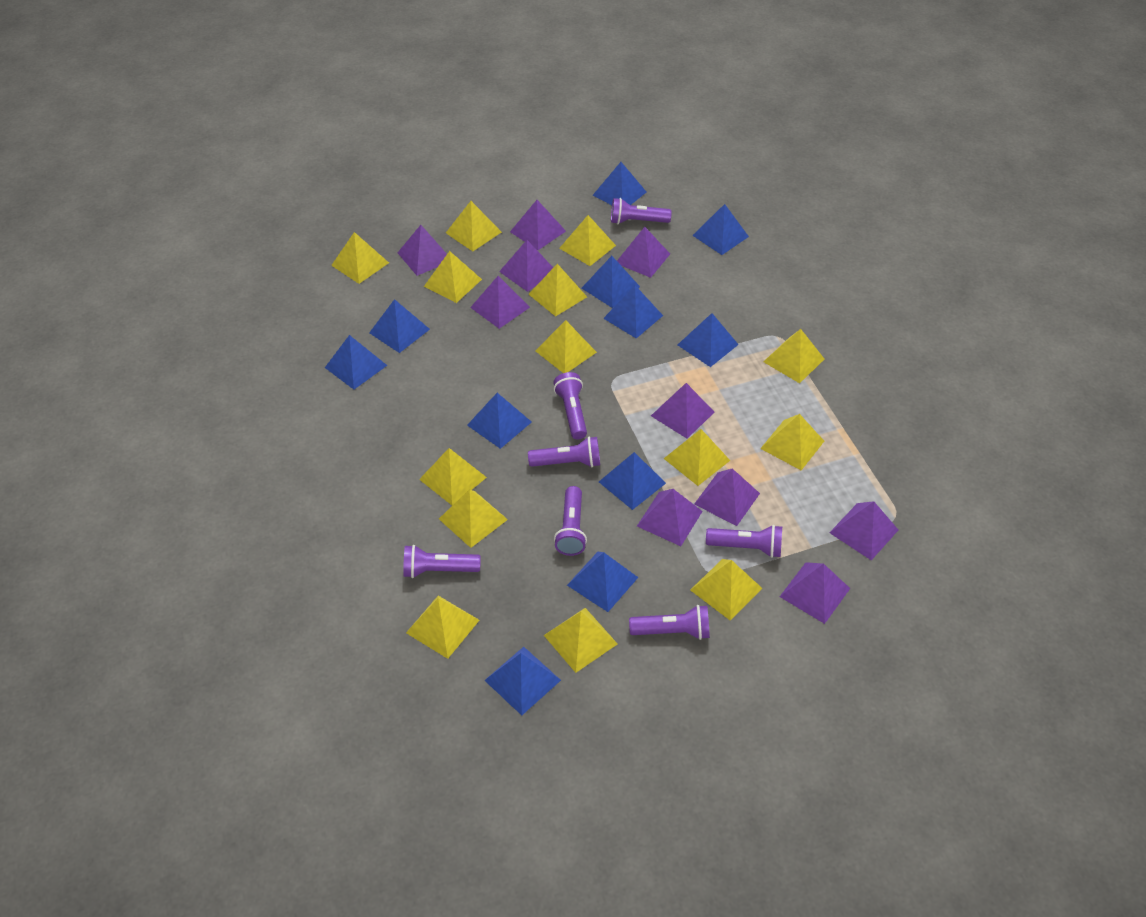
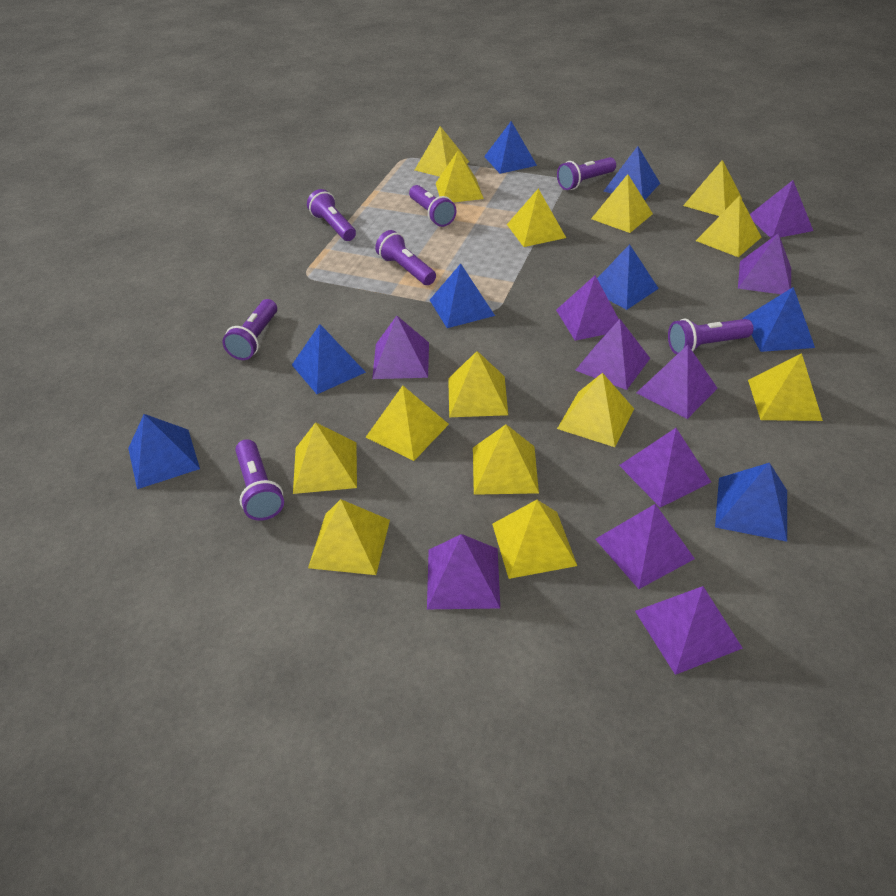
blue pyramid: 11 -> 8

